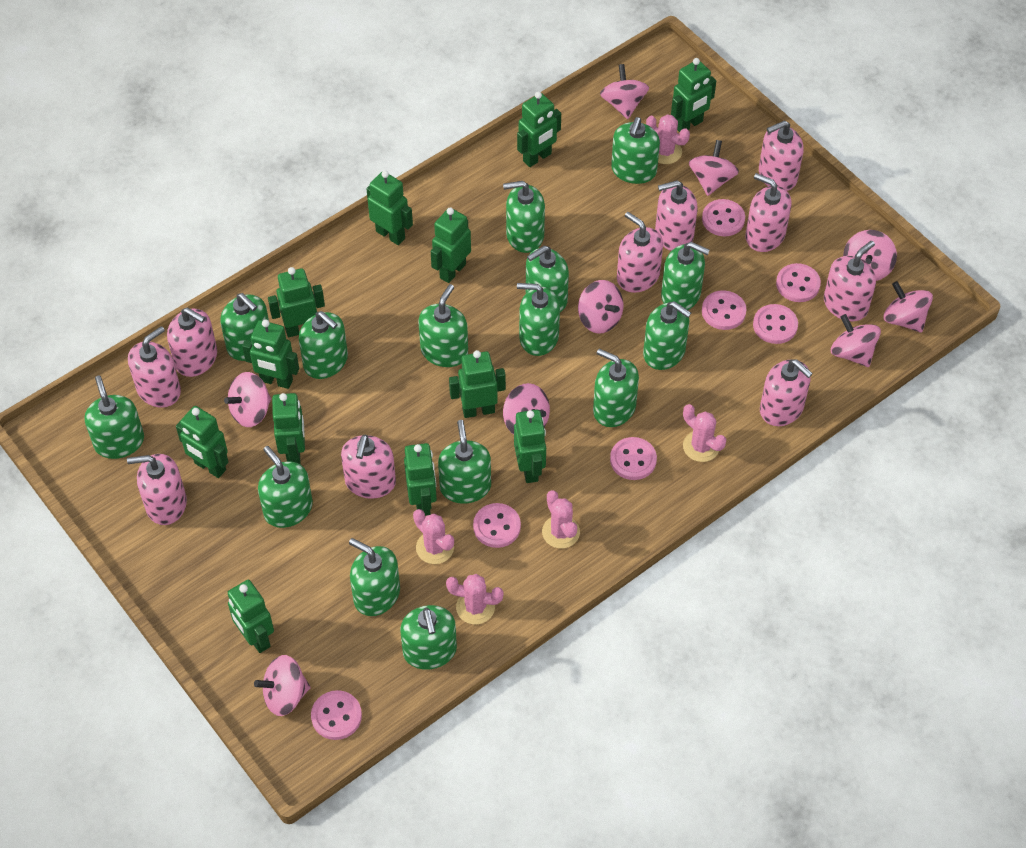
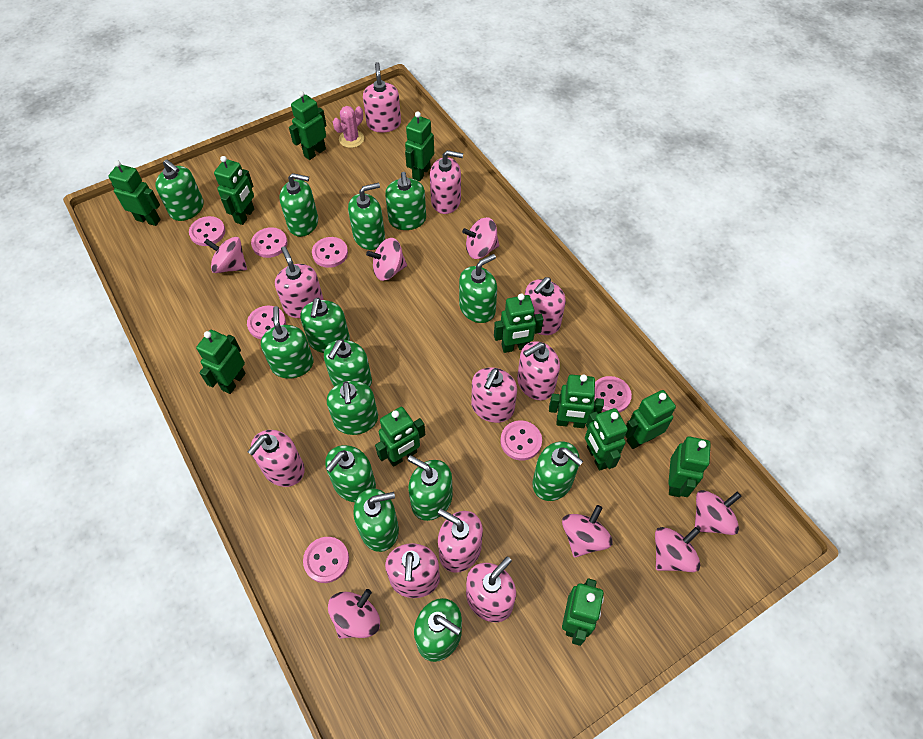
green soap dispenser: 15 -> 14
pink cactus: 5 -> 1
pink spinning top: 9 -> 7

